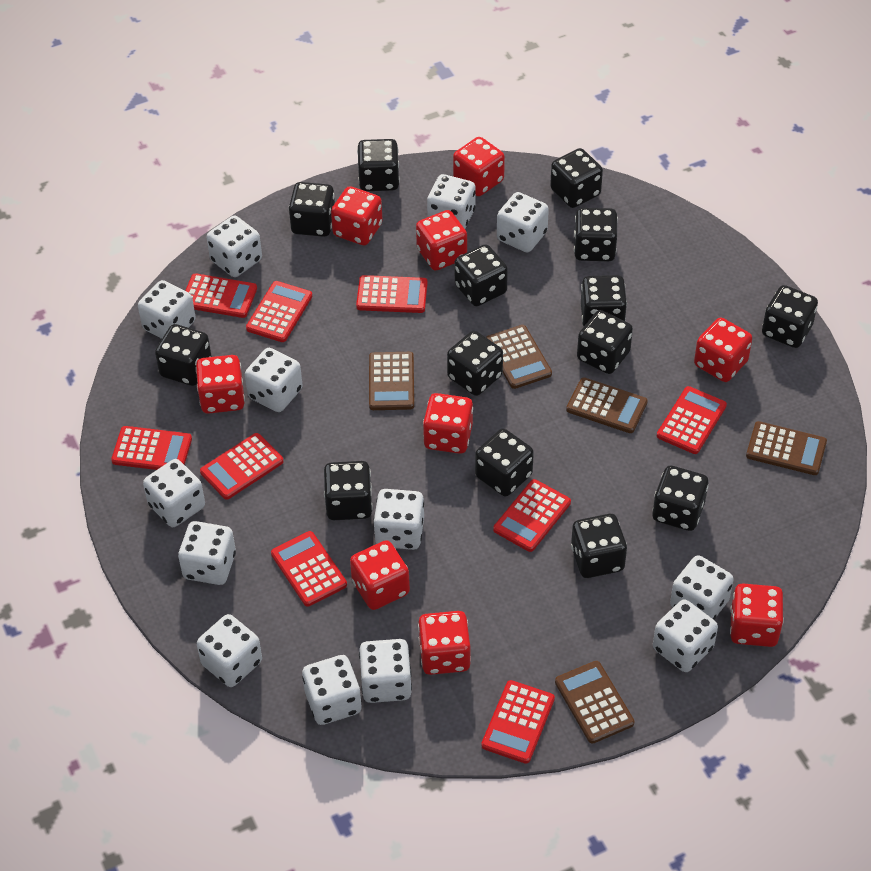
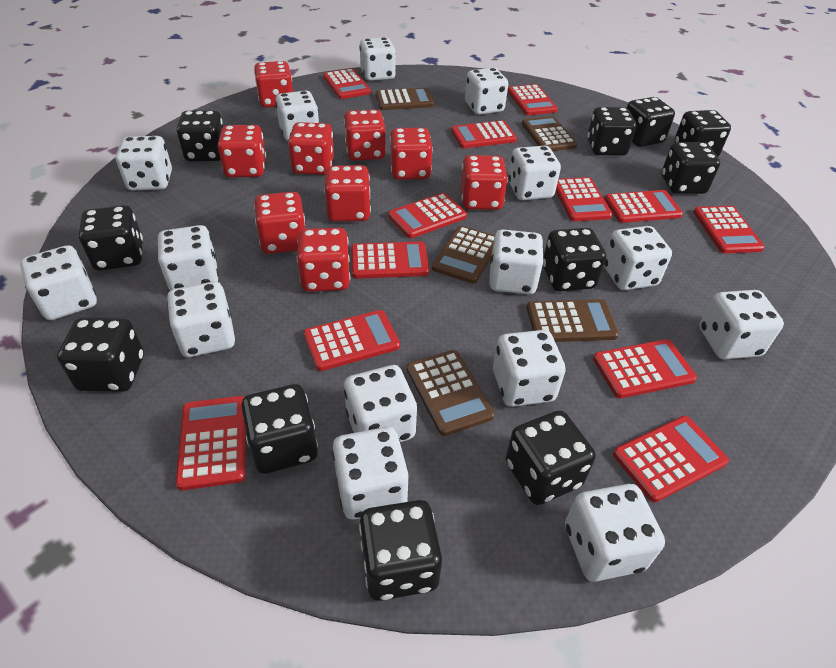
black dice: 14 -> 11
red calculator: 9 -> 12
white dice: 13 -> 15

